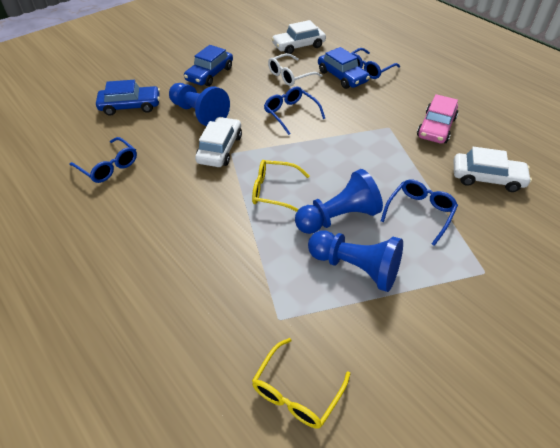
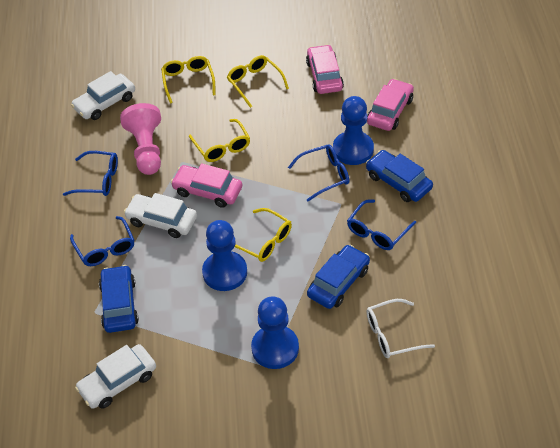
pink car: 1 -> 3
pink pawn: 0 -> 1
yellow glasses: 2 -> 4

